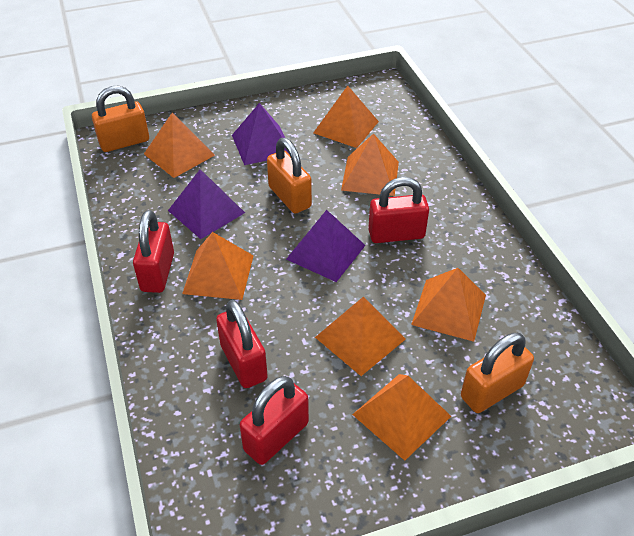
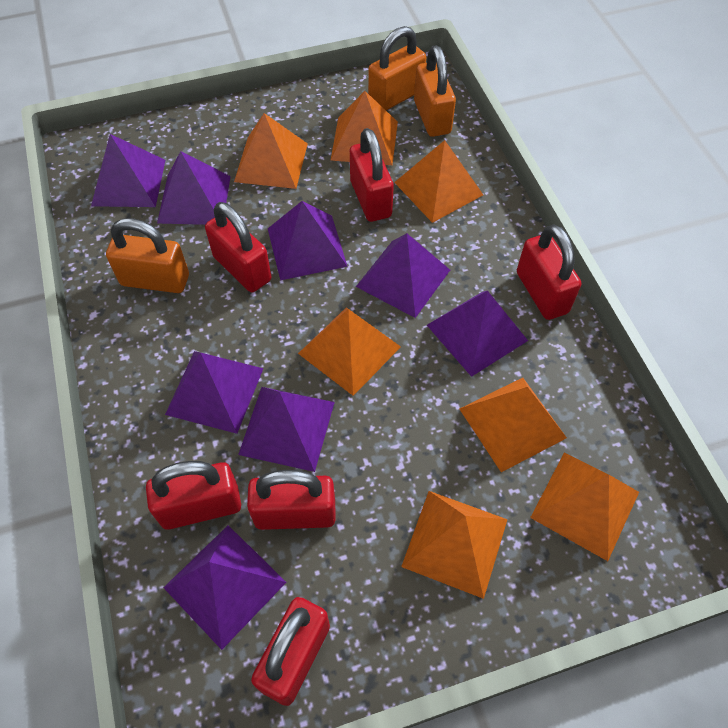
purple pyramid: 3 -> 8
red padlock: 4 -> 6

